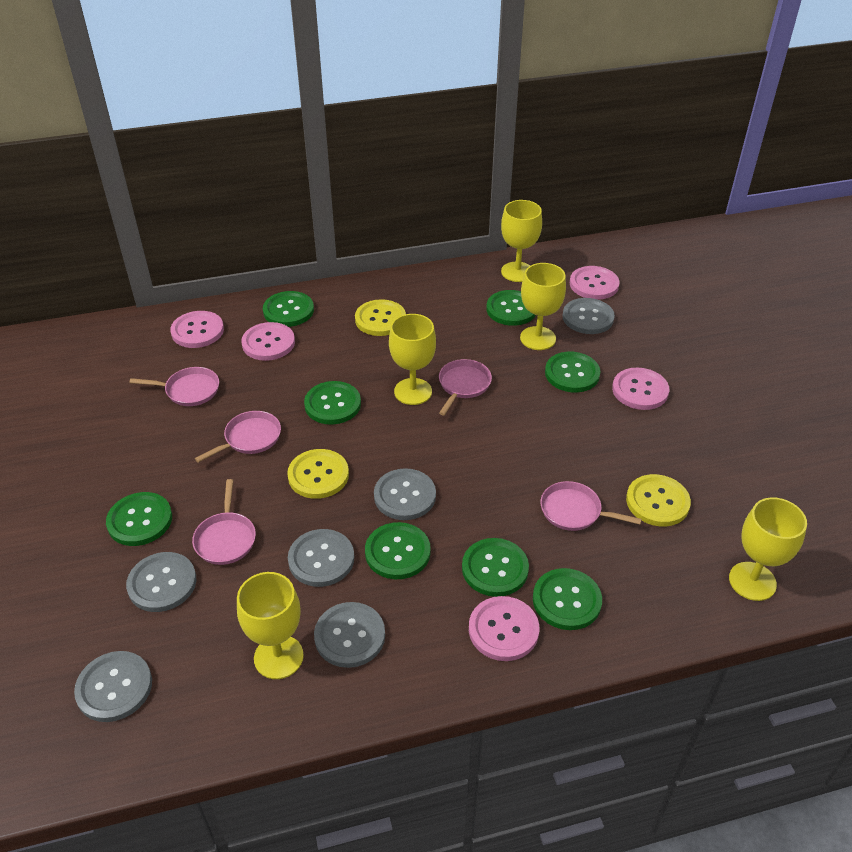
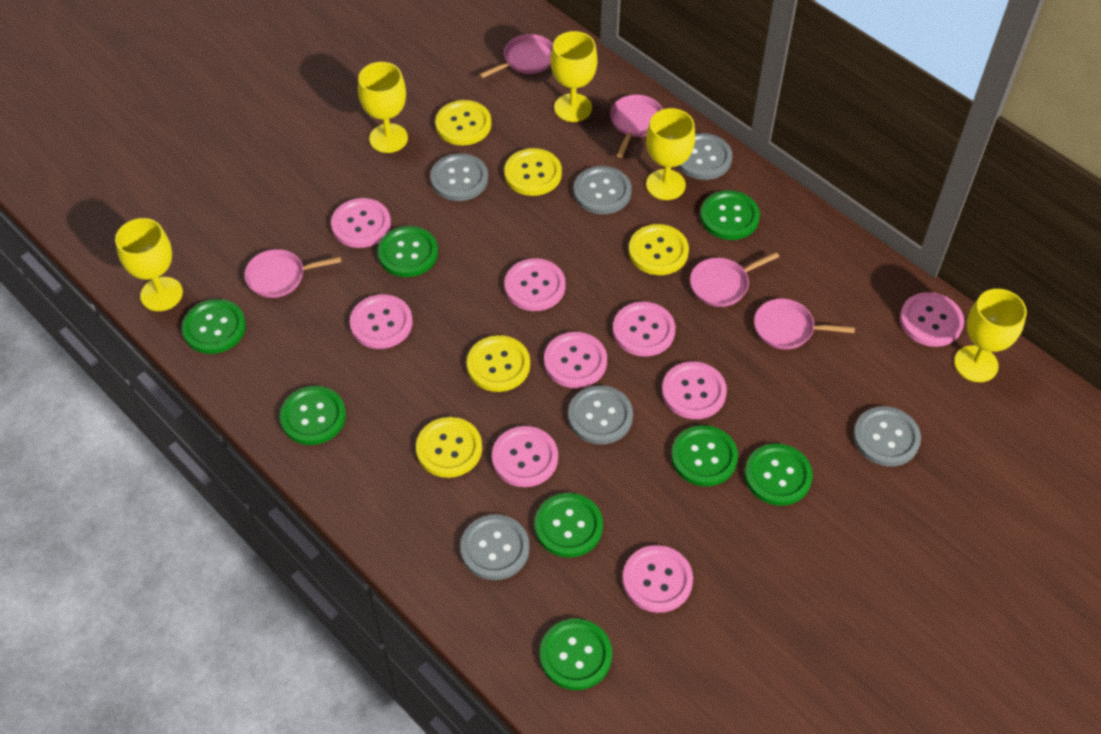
pink button: 5 -> 9
yellow button: 3 -> 5

